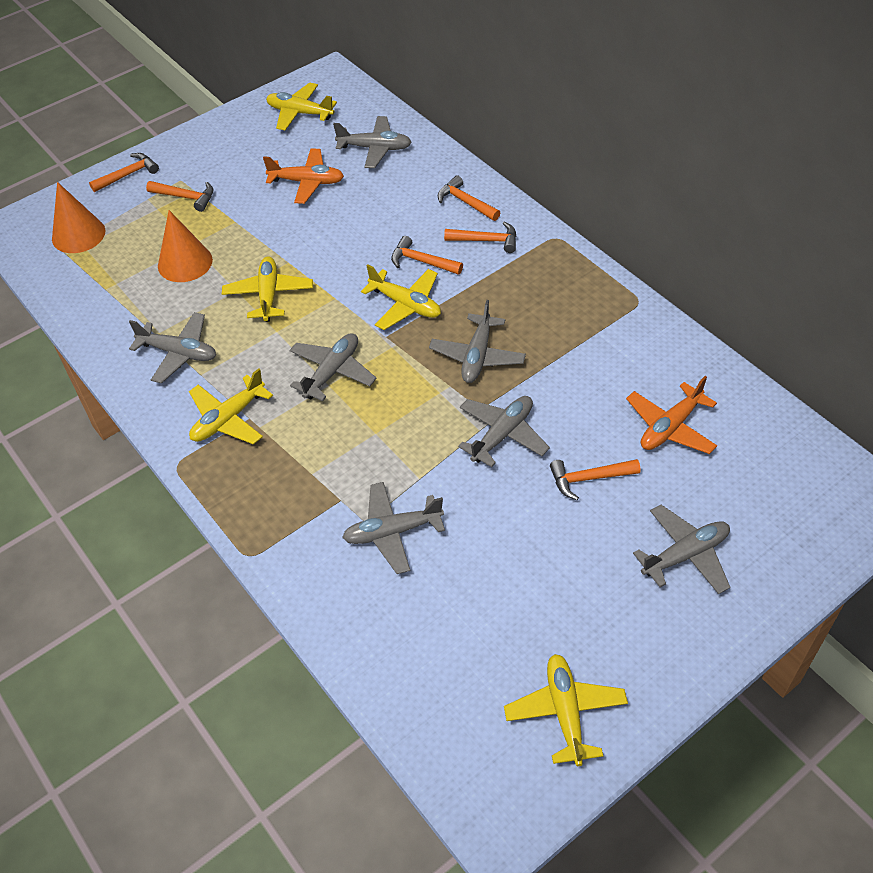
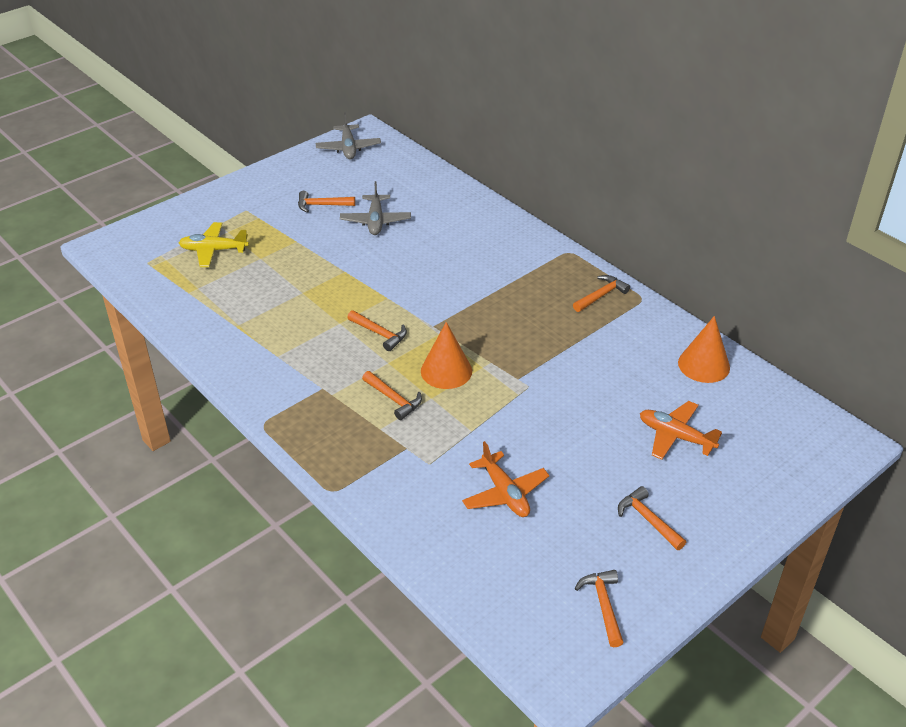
grey plane: 7 -> 2
yellow plane: 5 -> 1

